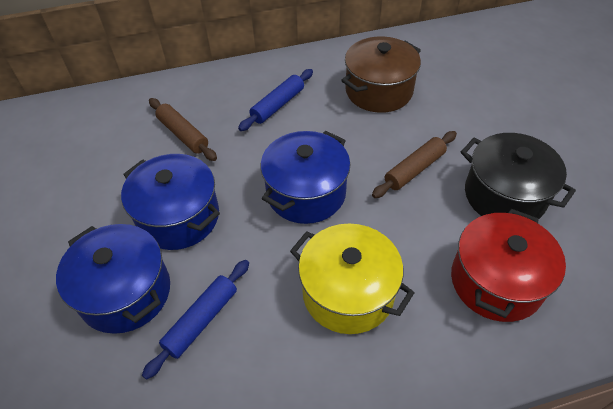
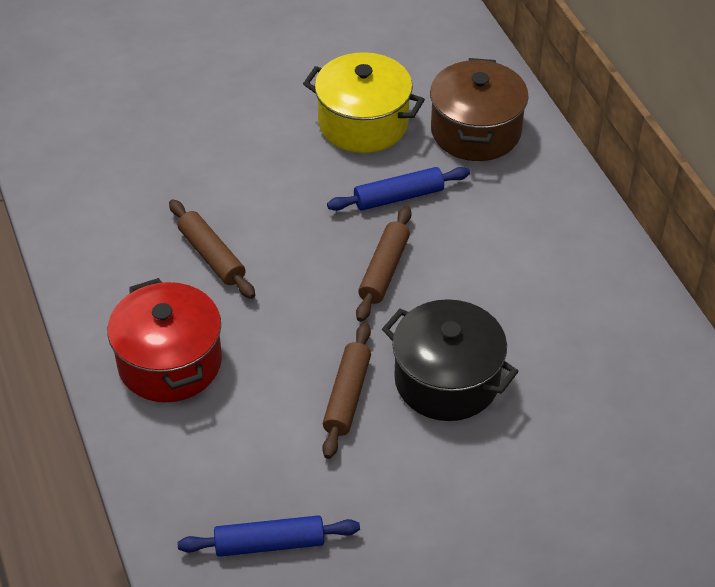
blue pot: 3 -> 0
brown rolling pin: 2 -> 3

